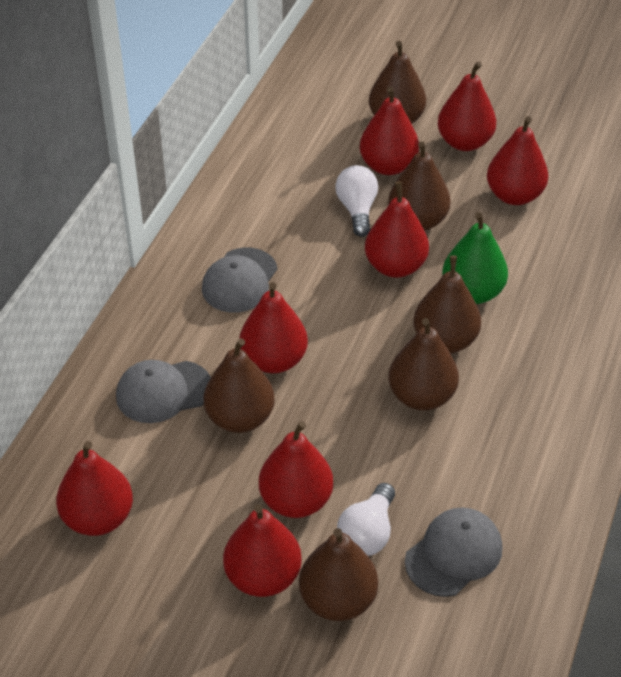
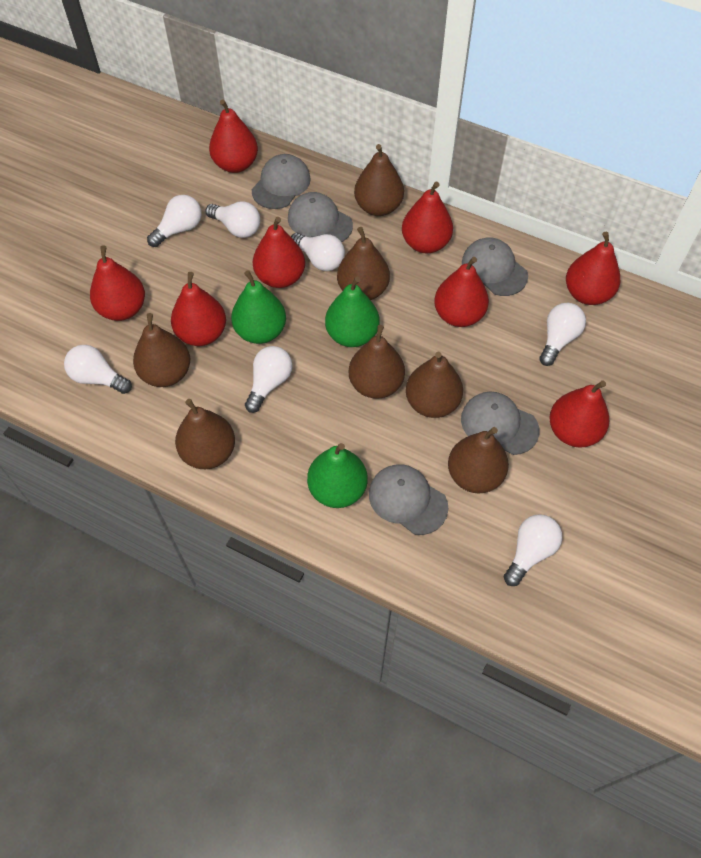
brown pear: 6 -> 7
green pear: 1 -> 3
grey cap: 3 -> 5
white light bulb: 2 -> 7

